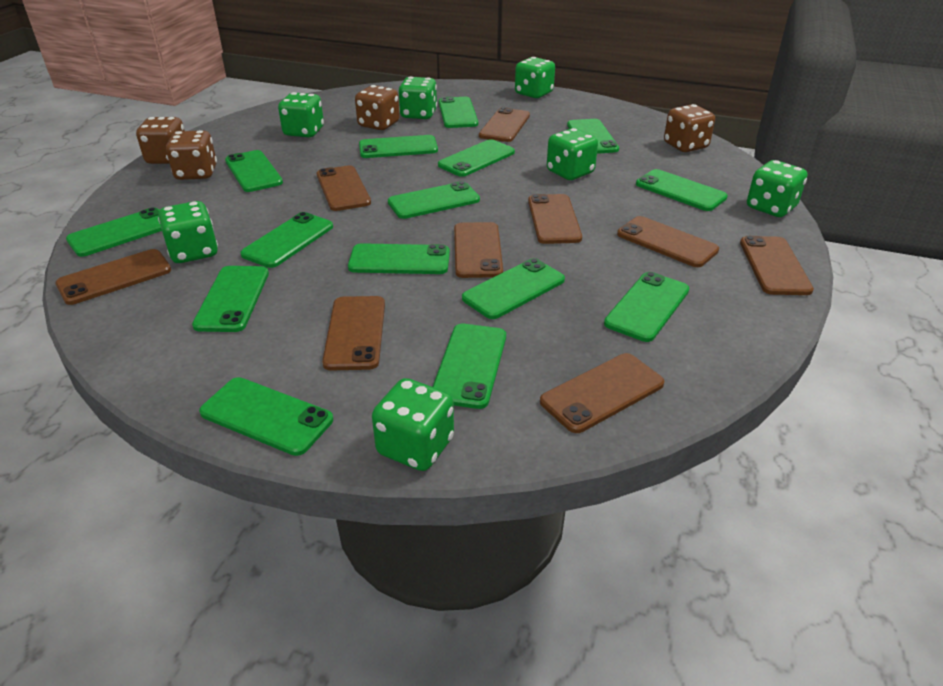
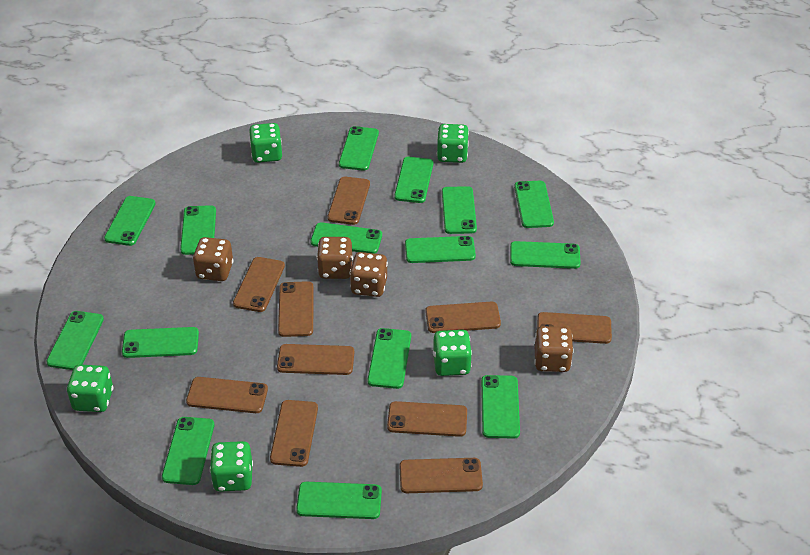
brown phone: 9 -> 10
green dice: 7 -> 5

